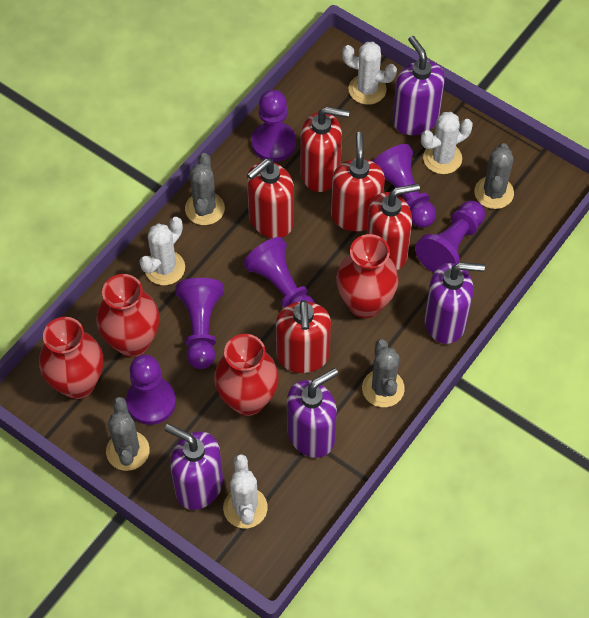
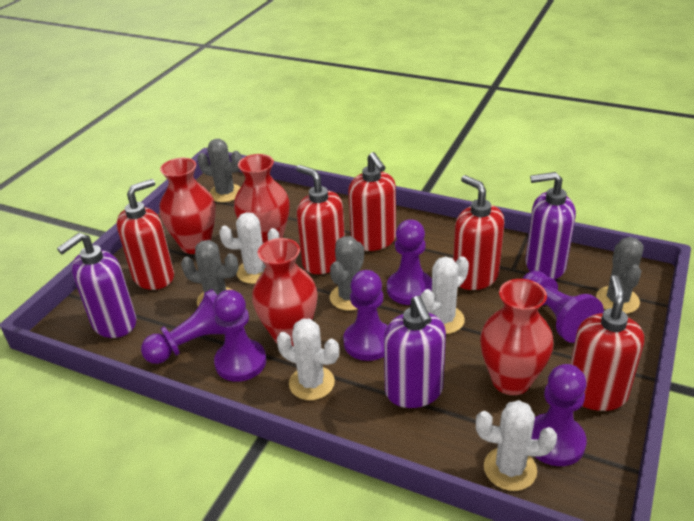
purple soap dispenser: 4 -> 3

